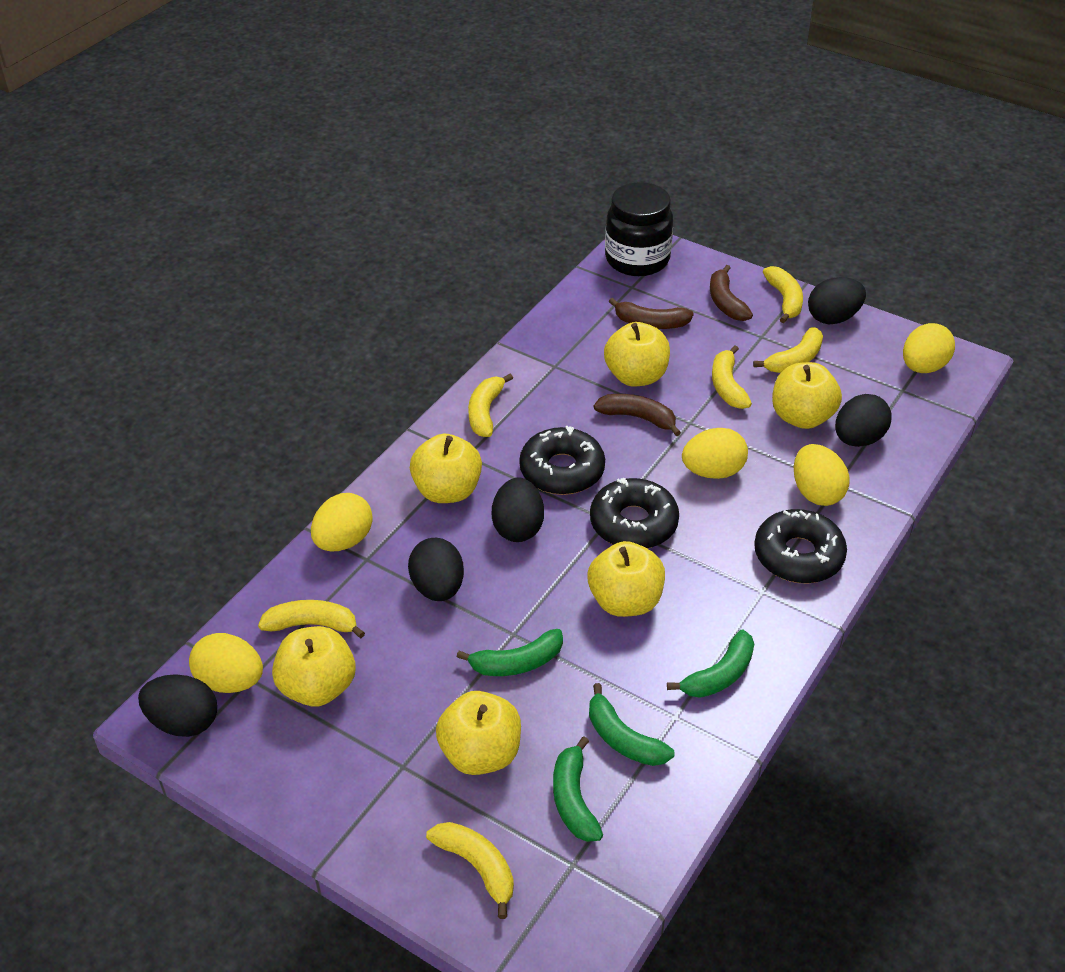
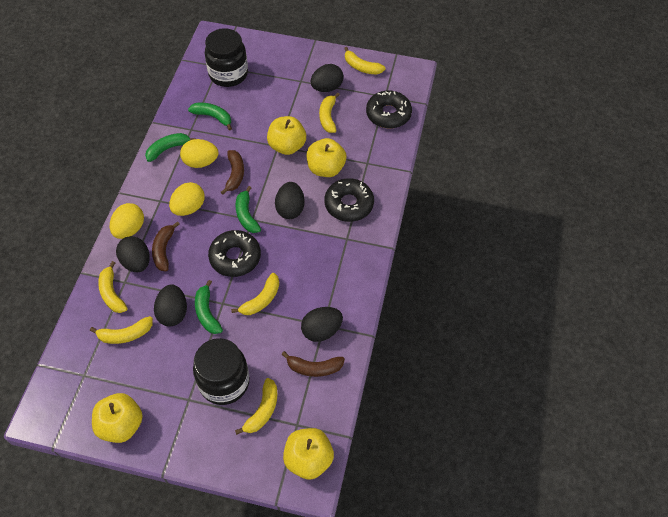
black jar: 1 -> 2
yellow apple: 6 -> 4
yellow egg: 5 -> 3

